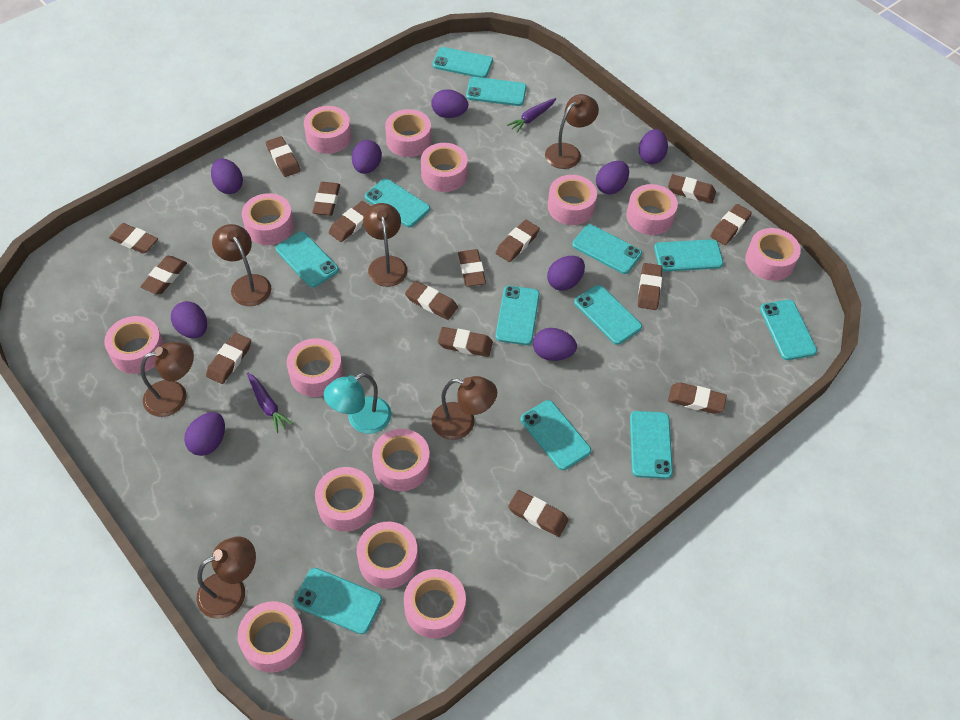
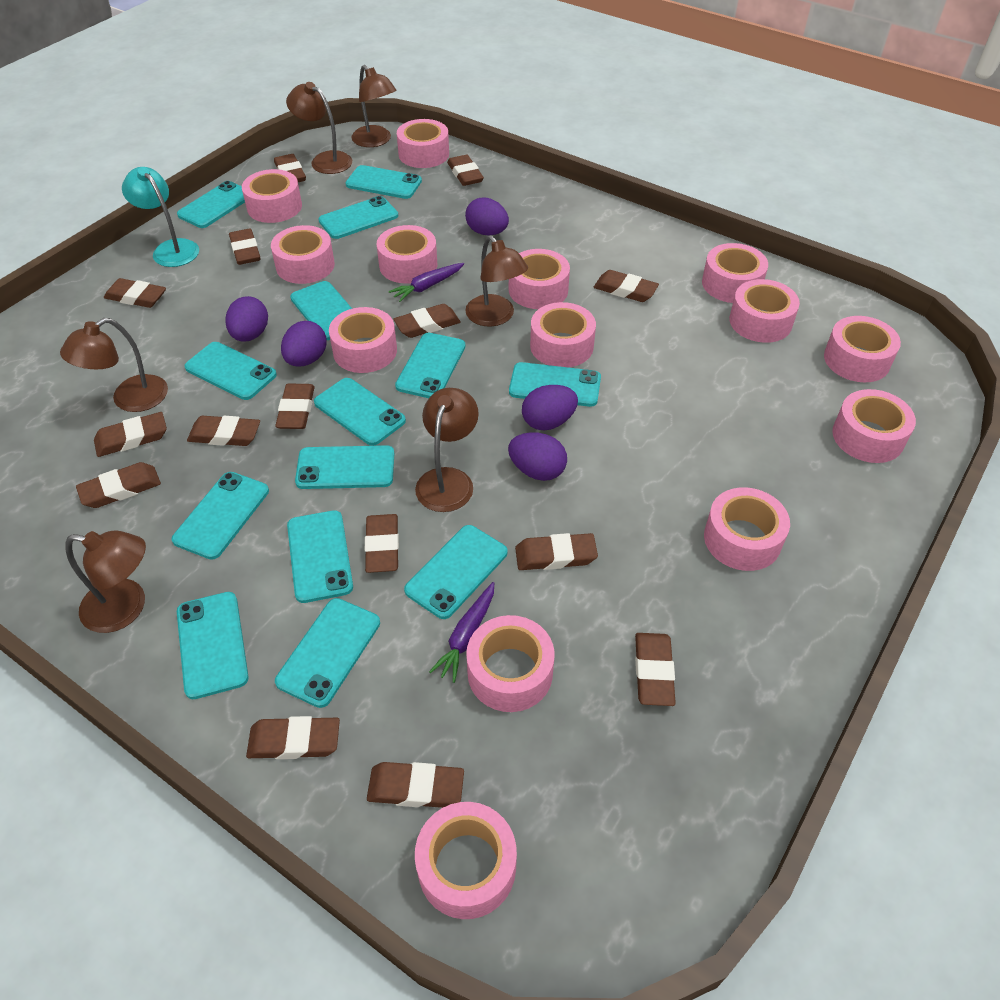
purple egg: 9 -> 5
turquoise phone: 12 -> 14

